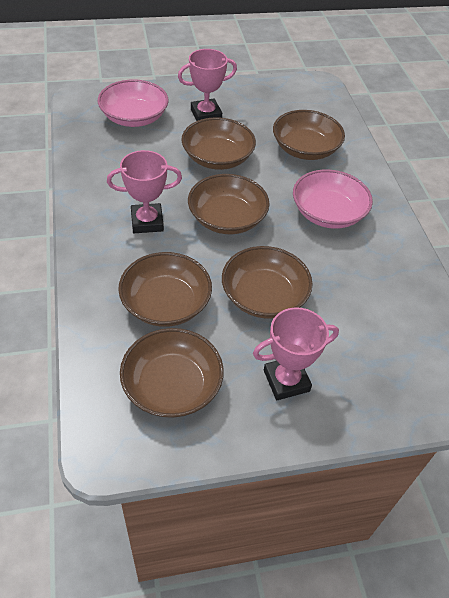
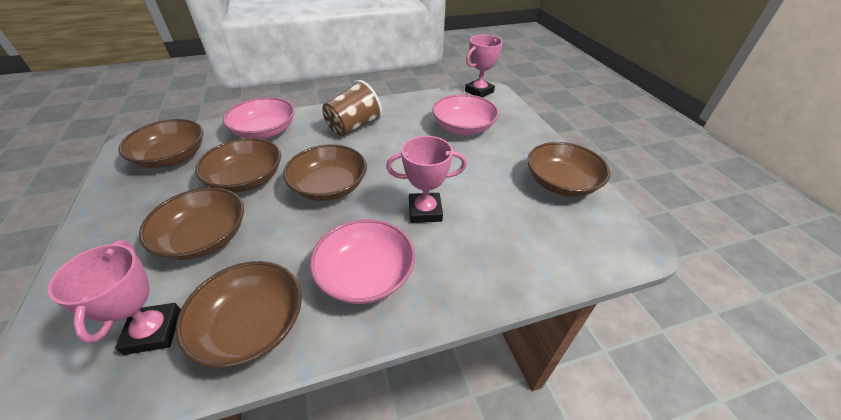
brown cup: 0 -> 1
pink bowl: 2 -> 3

